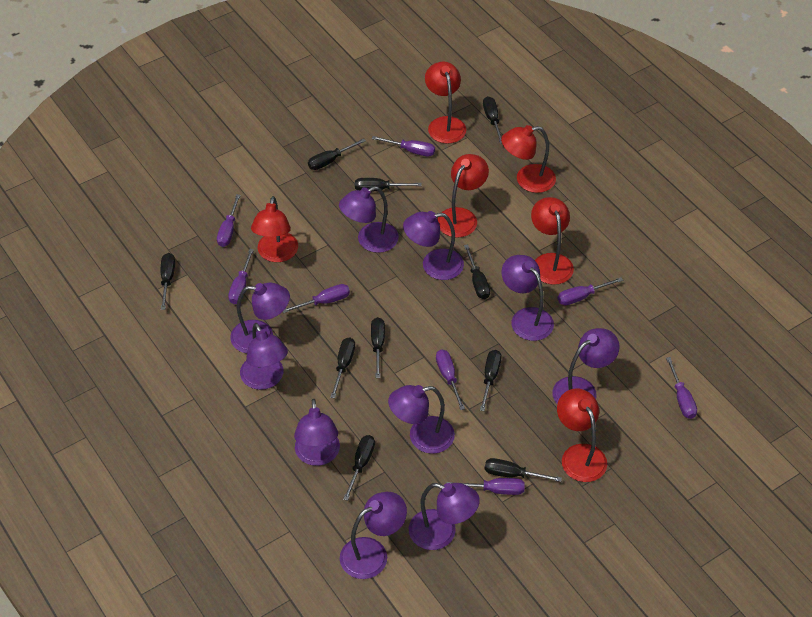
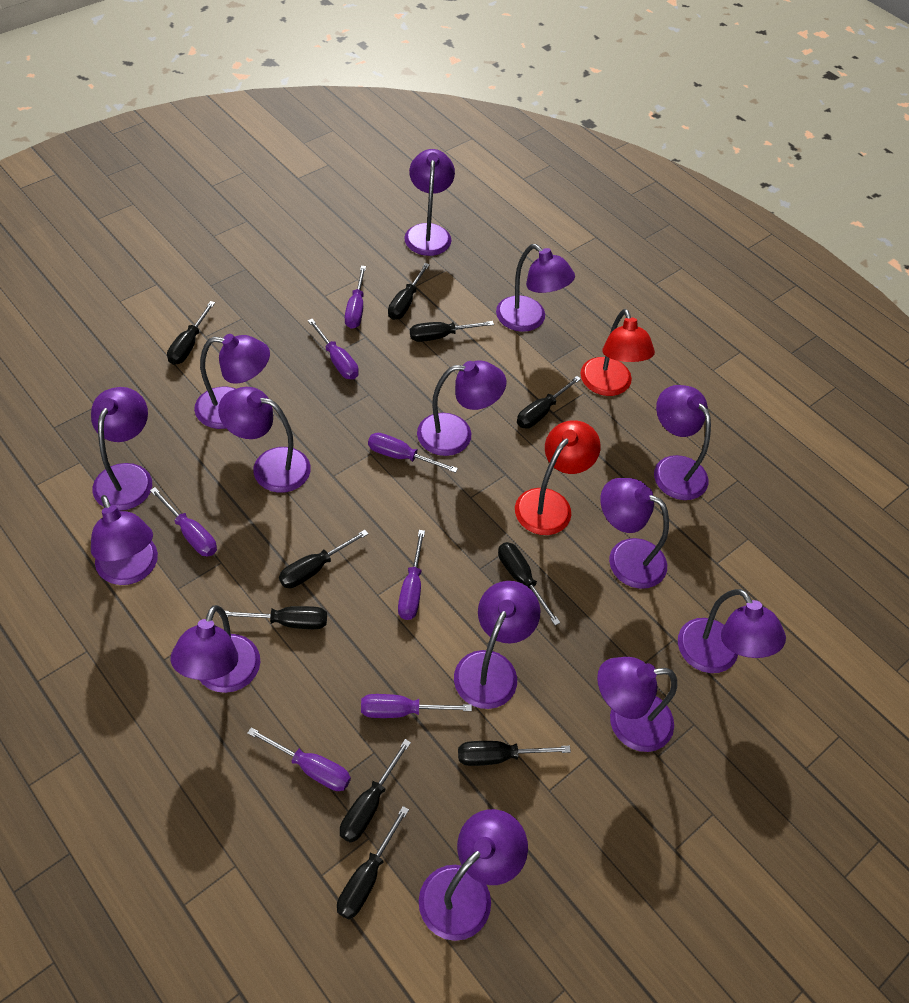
purple lamp: 10 -> 14
purple screwdriver: 8 -> 7
red lamp: 6 -> 2

